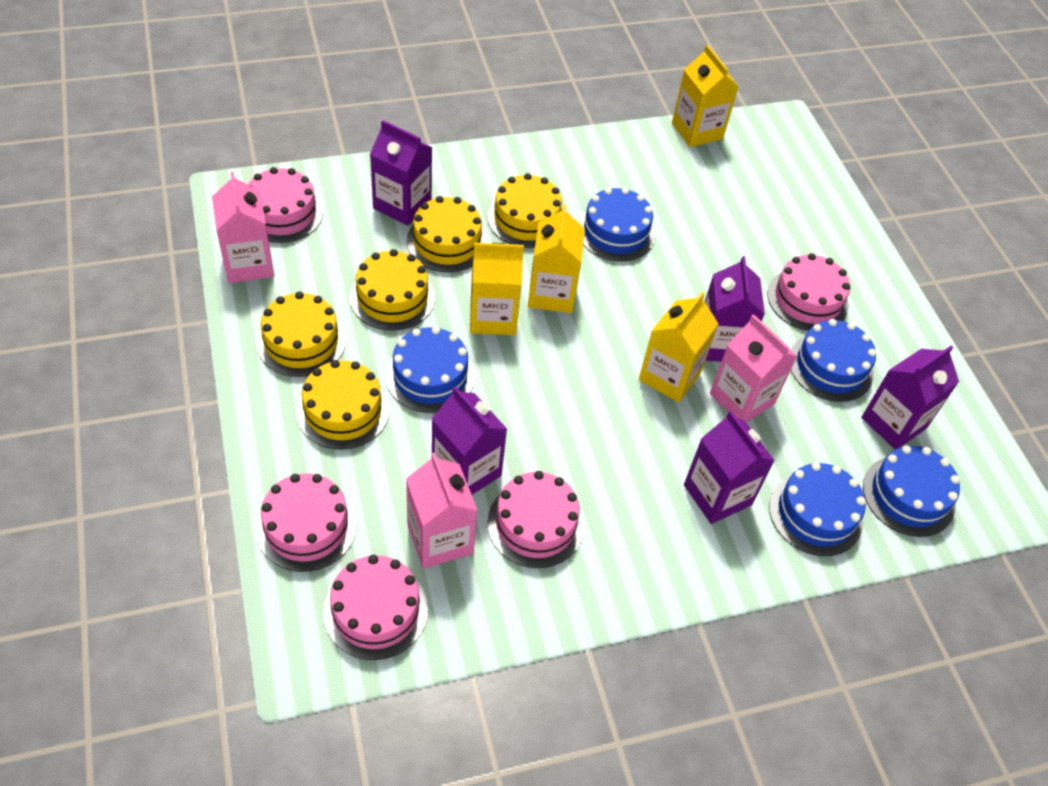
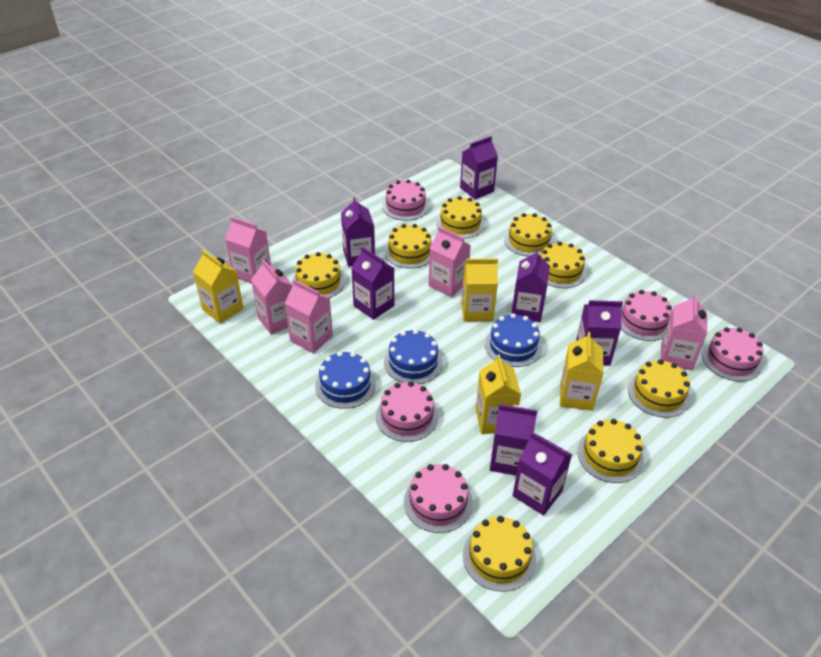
blue cake: 5 -> 3
pink carton: 3 -> 5
purple carton: 5 -> 7
yellow cake: 5 -> 8

